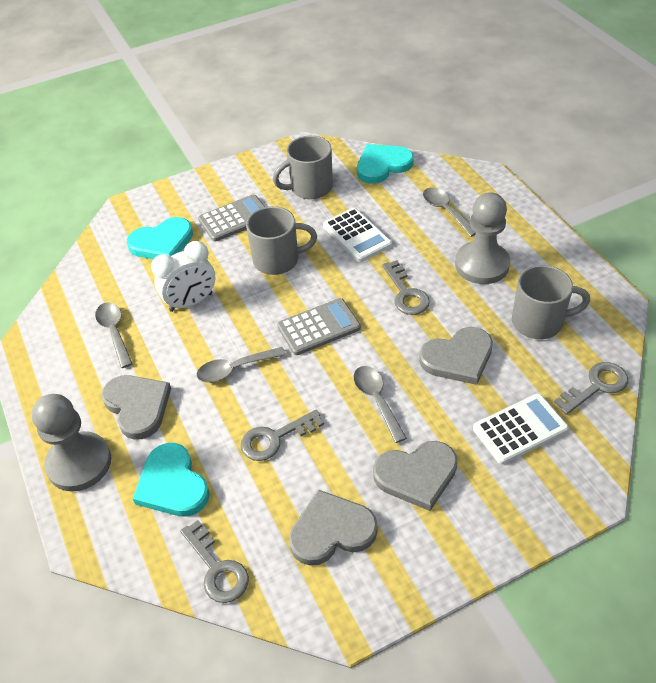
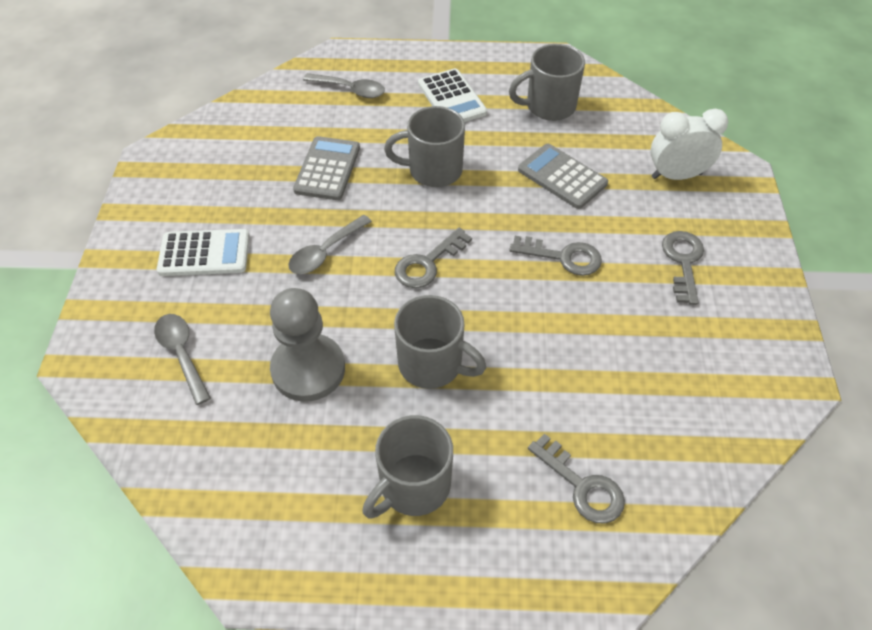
grey heart: 4 -> 0
grey mug: 3 -> 4
grey pawn: 2 -> 1
grey spoon: 4 -> 3
turquoise heart: 3 -> 0

